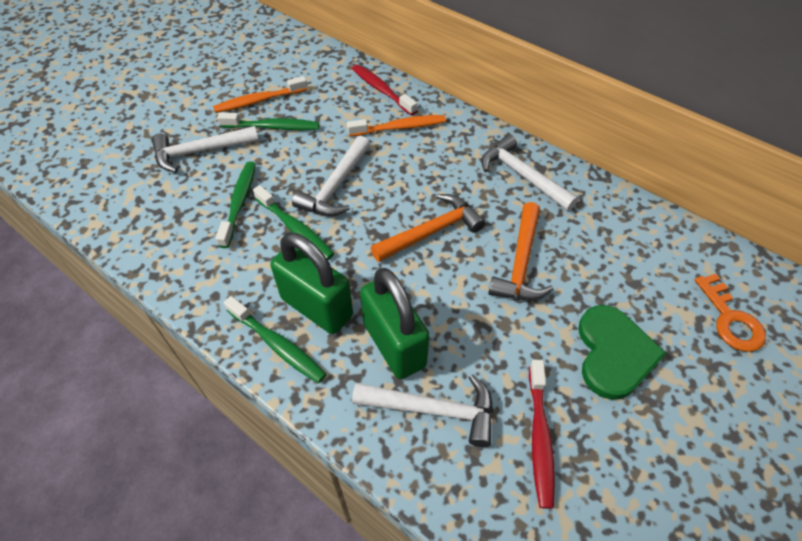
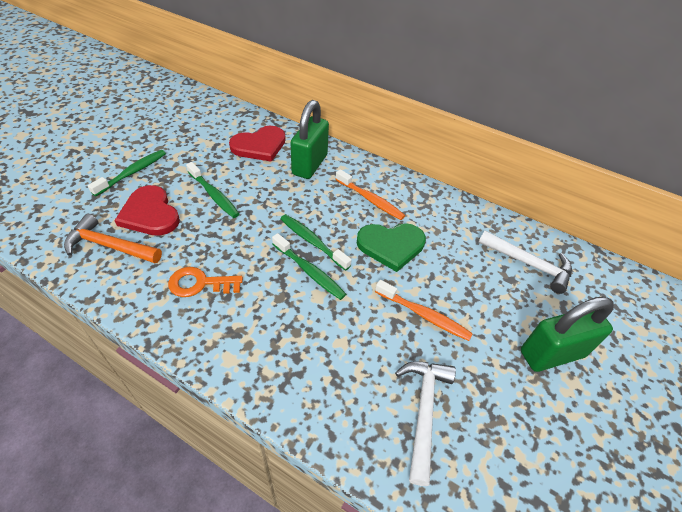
orange hammer: 2 -> 1
red heart: 0 -> 2
red toothbrush: 2 -> 0
white hammer: 4 -> 2

